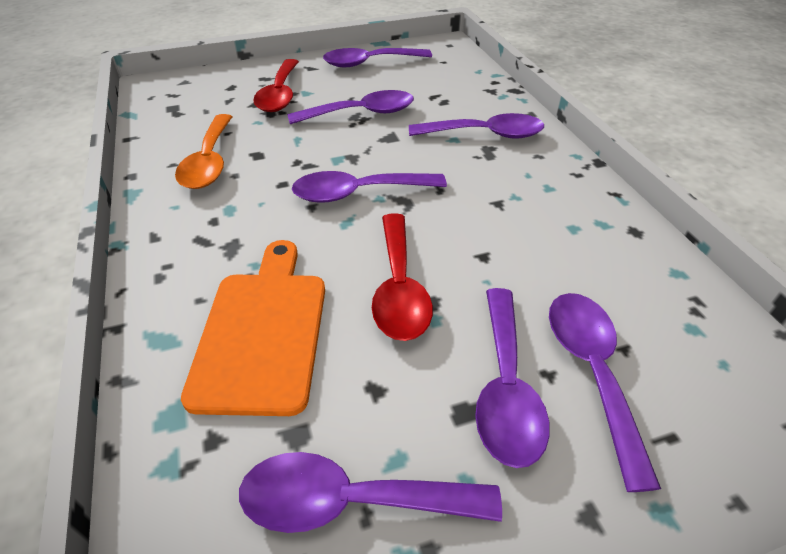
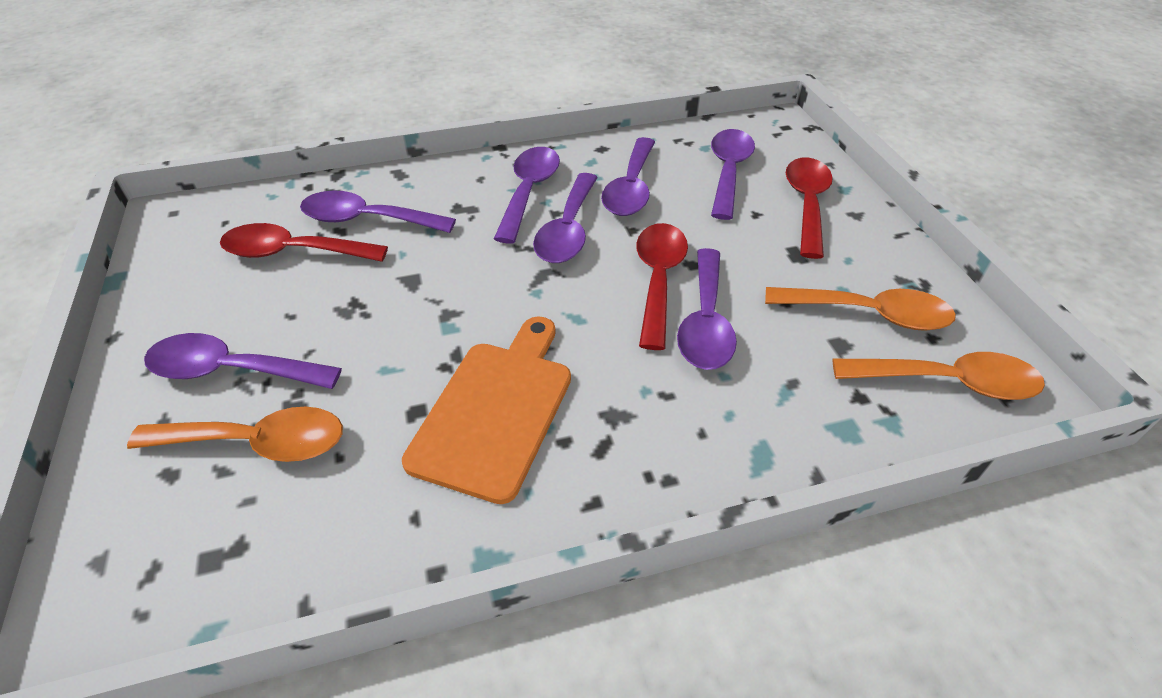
orange spoon: 1 -> 3
red spoon: 2 -> 3

